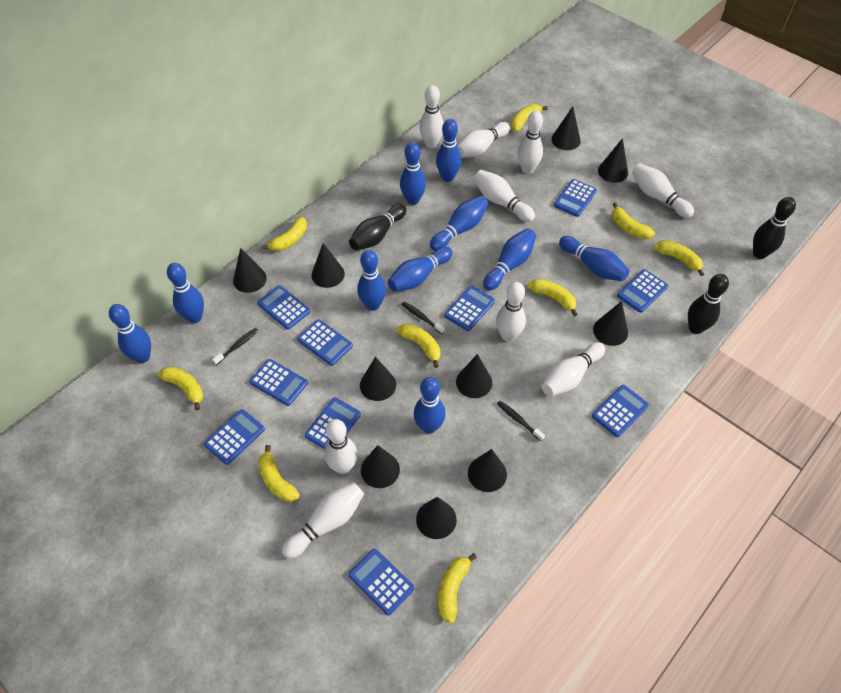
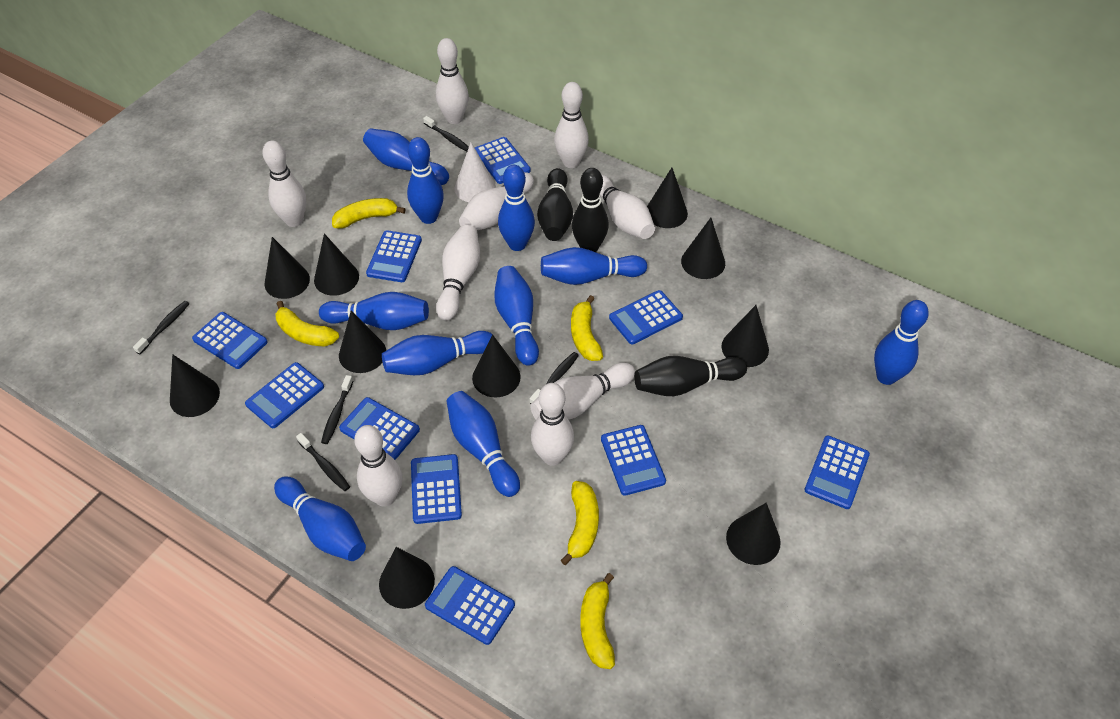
black toothbrush: 3 -> 5
white cone: 0 -> 1
yellow banana: 9 -> 5

